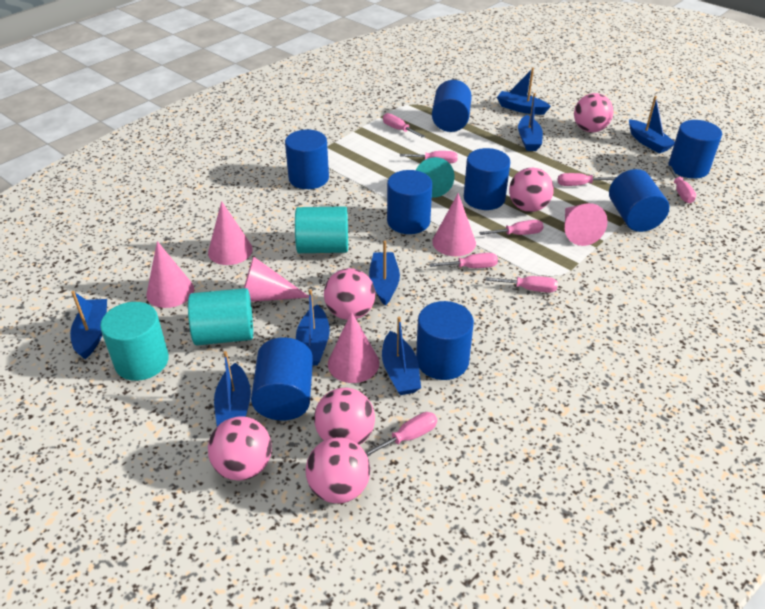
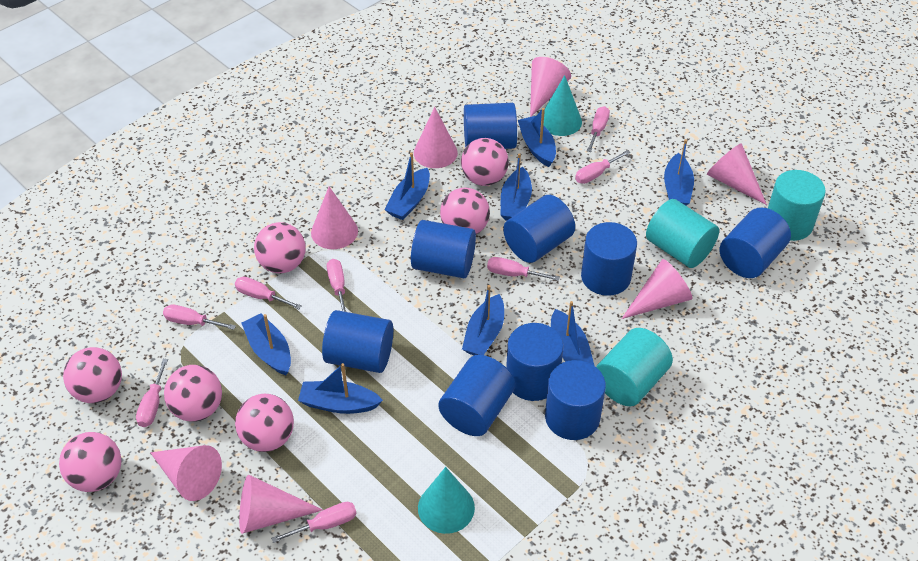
blue cylinder: 8 -> 9
pink ball: 6 -> 7
pink cone: 6 -> 7
turquoise cone: 1 -> 2

